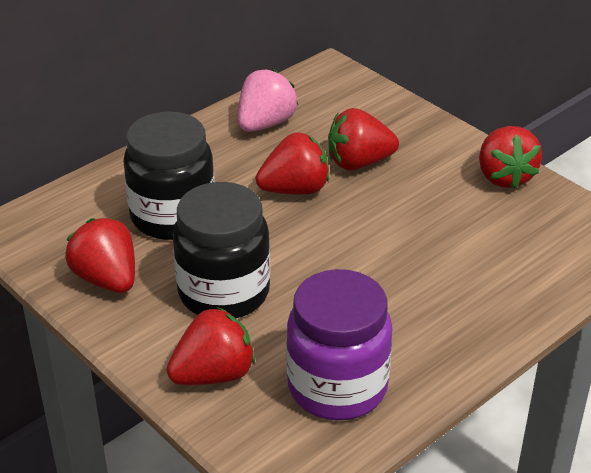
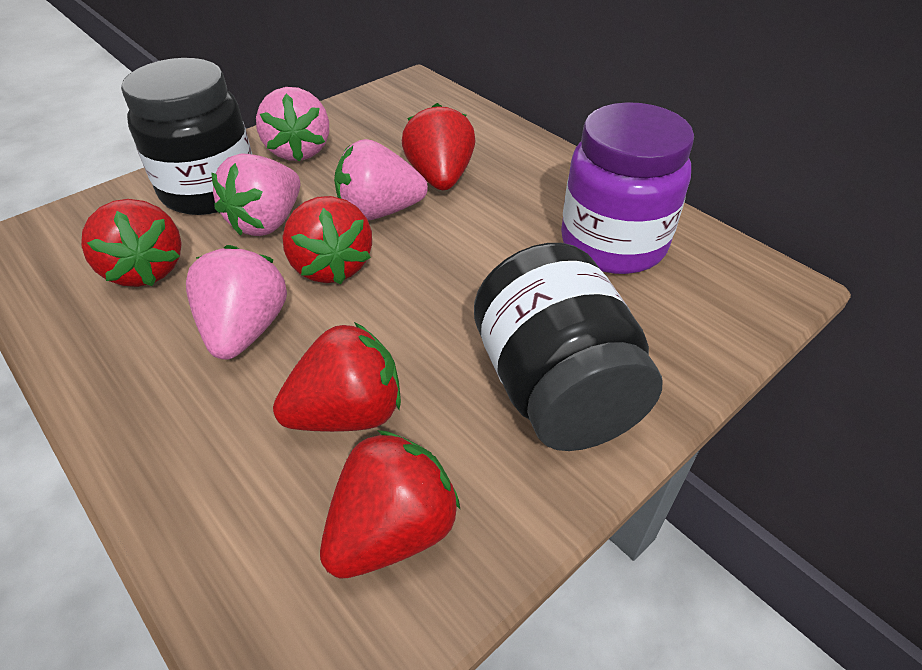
pink strawberry: 1 -> 4

